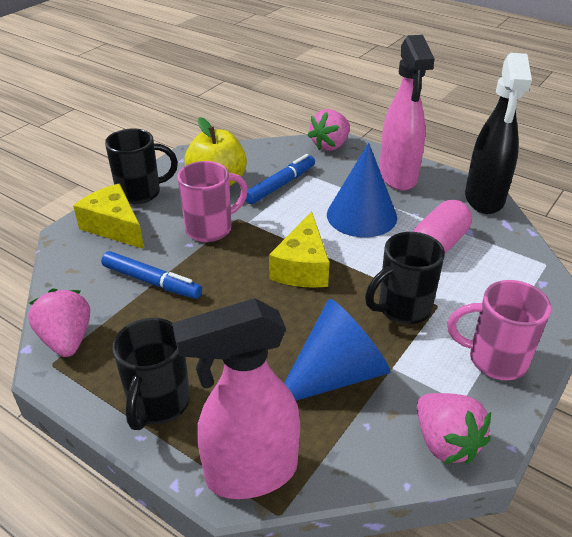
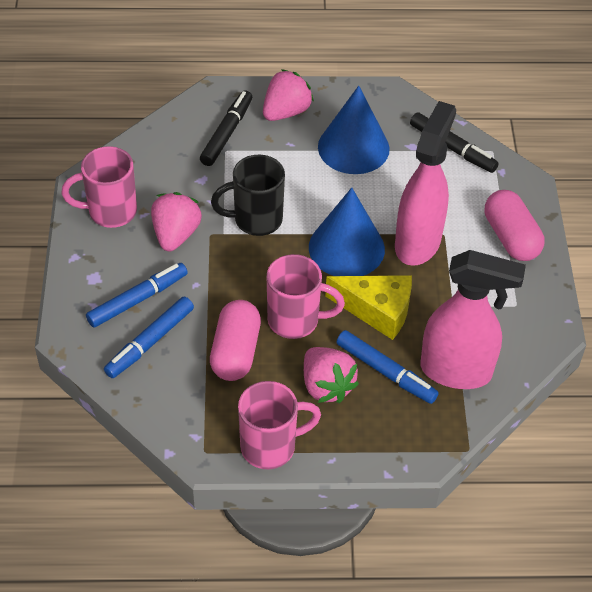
black marker: 0 -> 2
black mug: 3 -> 1
black spray bottle: 1 -> 0
blue marker: 2 -> 3
pink capsule: 1 -> 2
pink mug: 2 -> 3
yellow apple: 1 -> 0
yellow cheese: 2 -> 1

